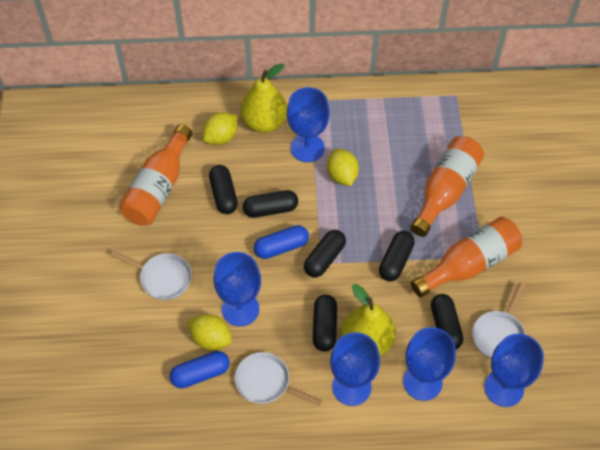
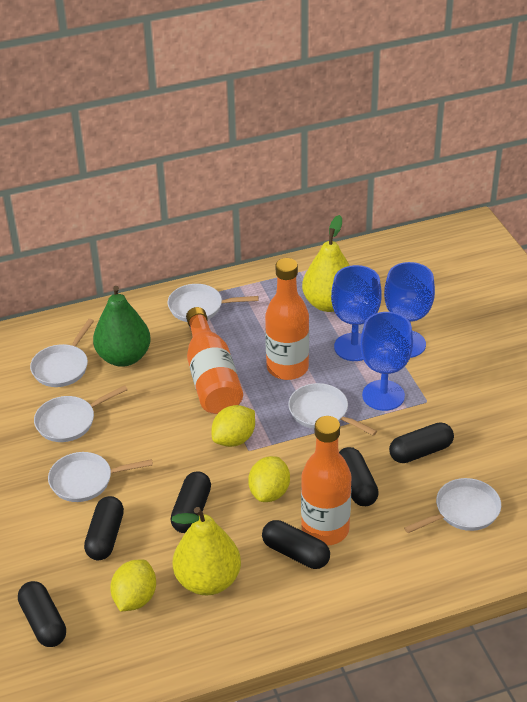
blue capsule: 2 -> 0
blue goblet: 5 -> 3
green pear: 0 -> 1
white pan: 3 -> 6

